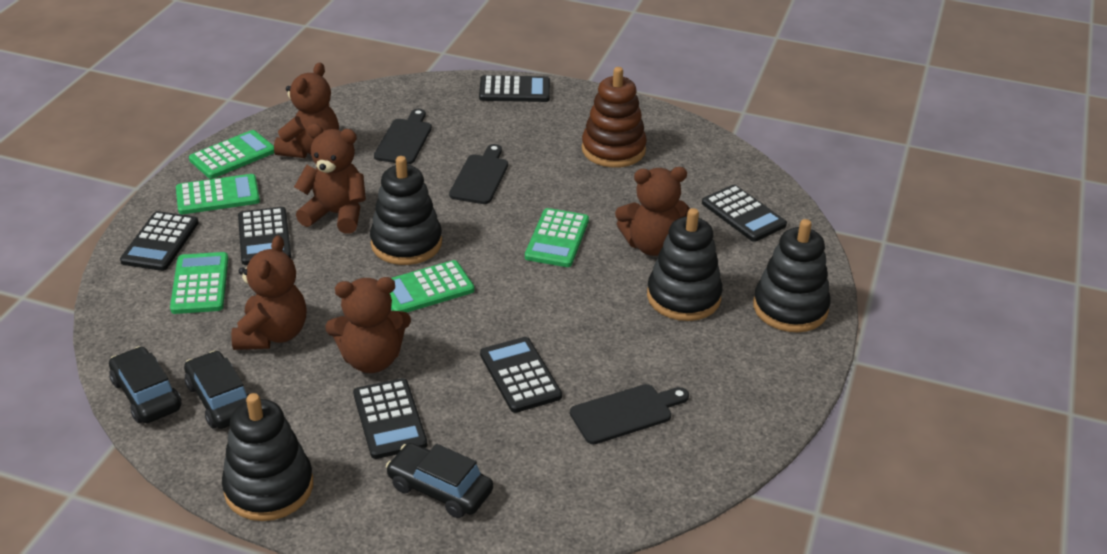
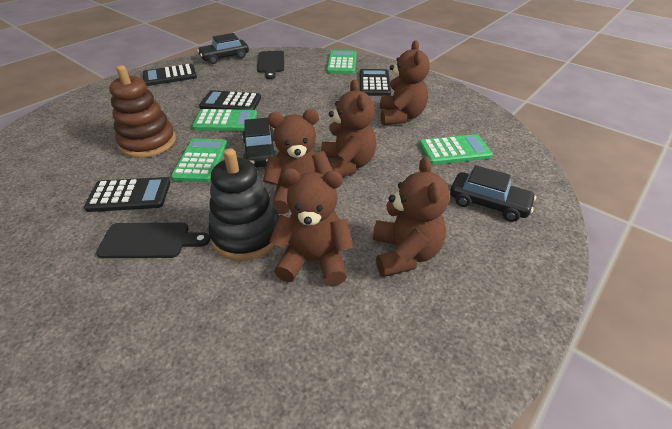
black calculator: 6 -> 4
black cutting board: 3 -> 2
black stacking toy: 4 -> 1
green calculator: 5 -> 4

